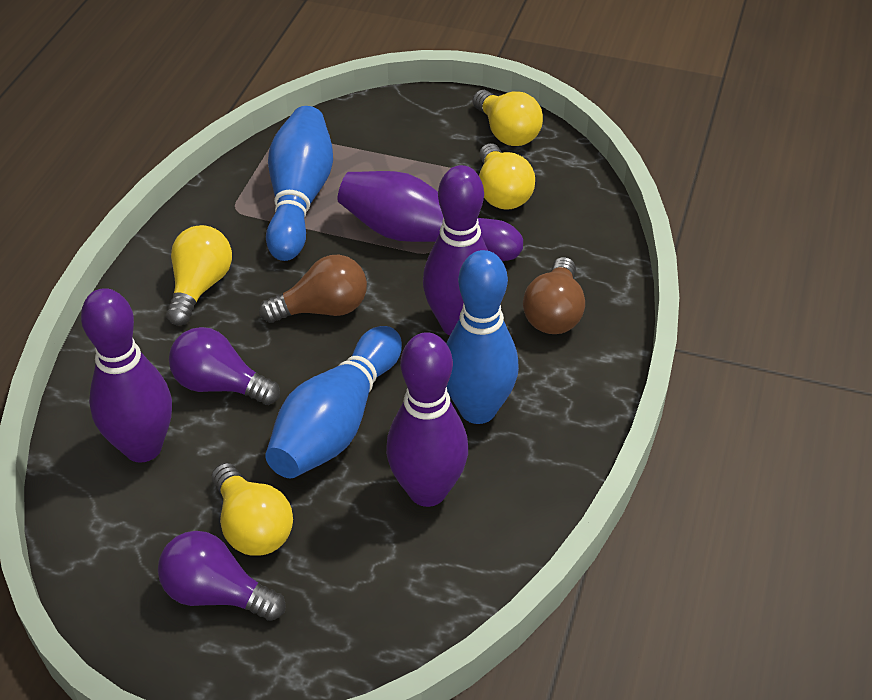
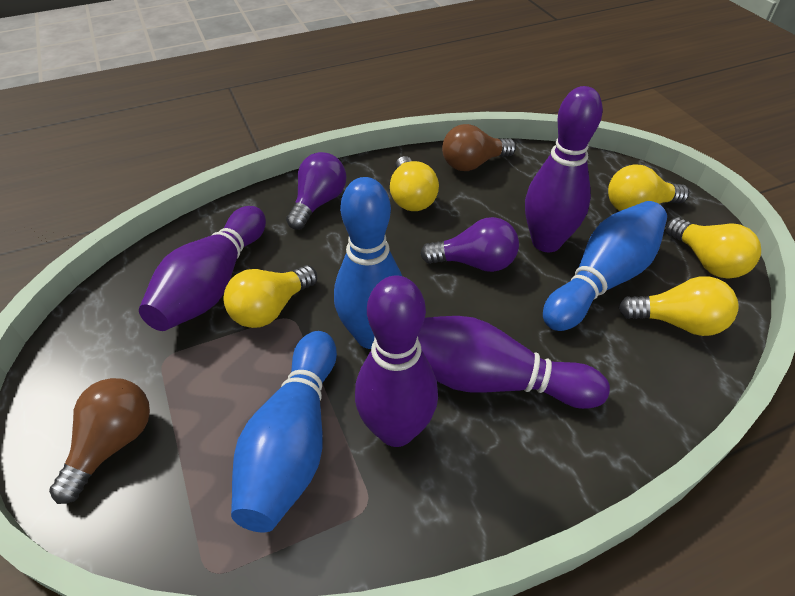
yellow light bulb: 4 -> 5

